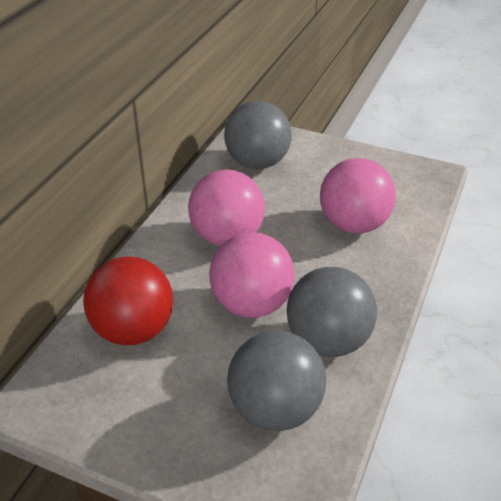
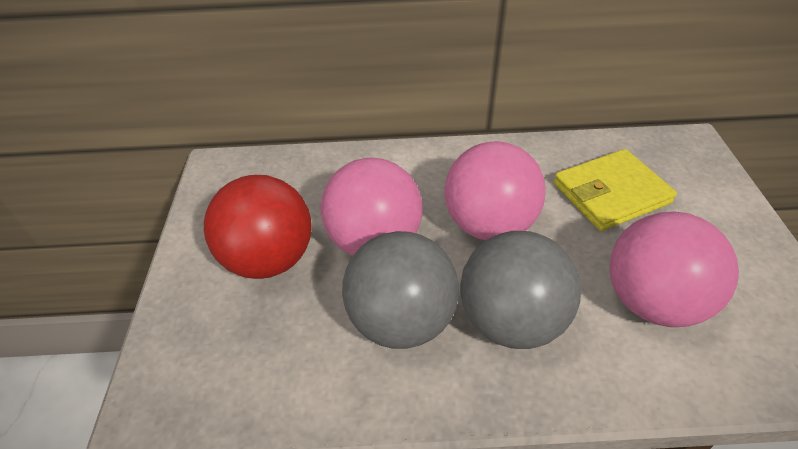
grey ball: 3 -> 2
yellow wallet: 0 -> 1

